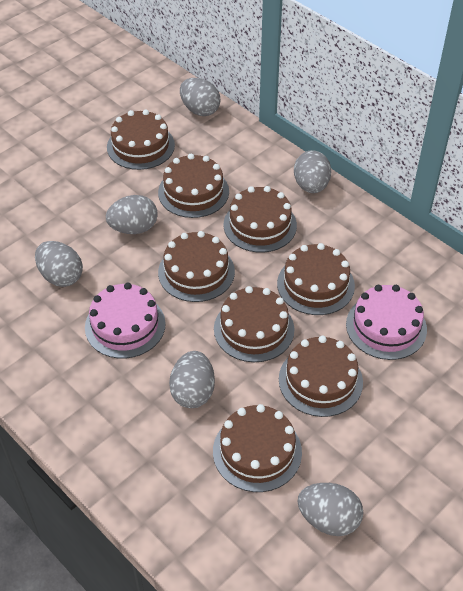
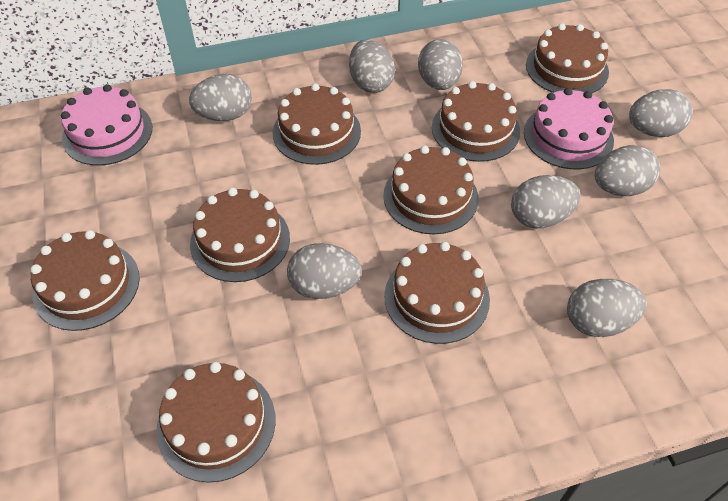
grey egg: 6 -> 8

